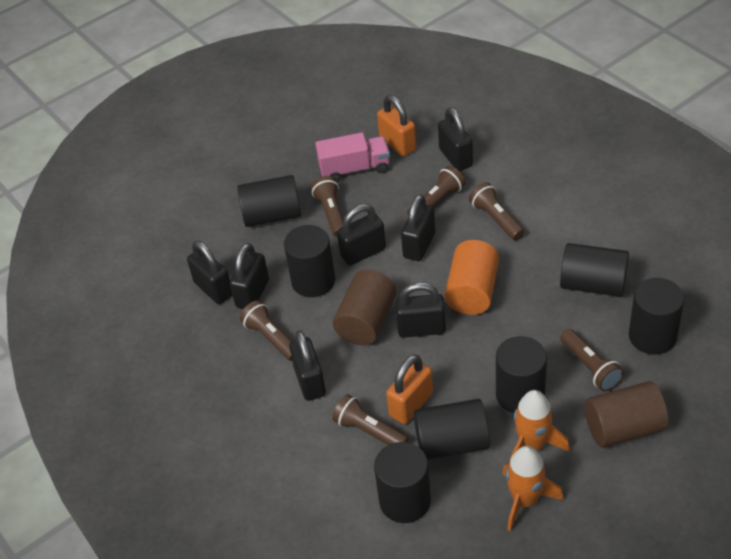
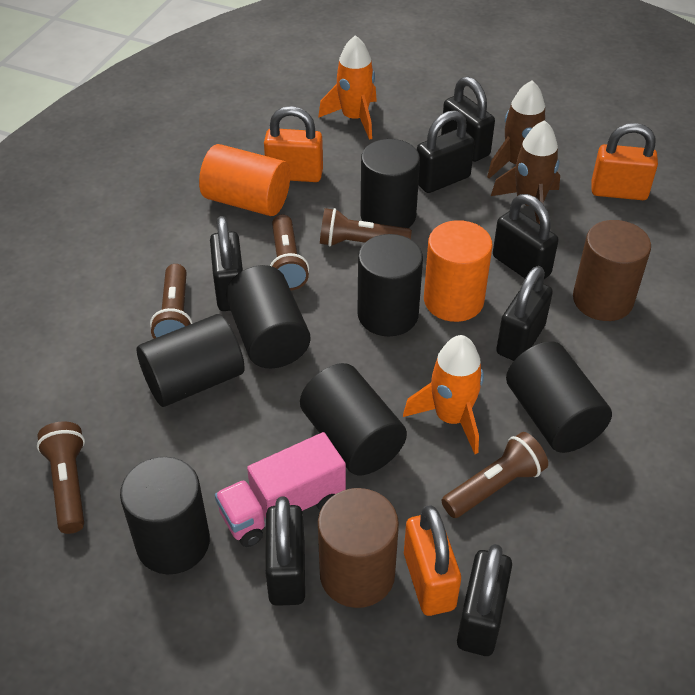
brown flashlight: 6 -> 5
brown rocket: 0 -> 2
orange cylinder: 1 -> 2
orange padlock: 2 -> 3

